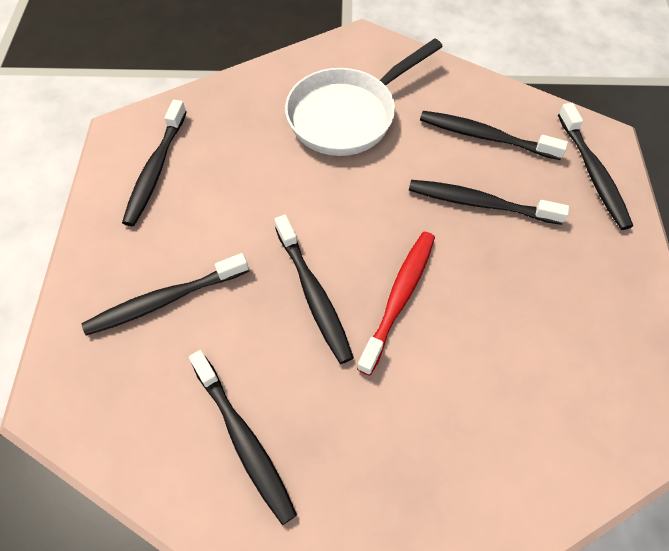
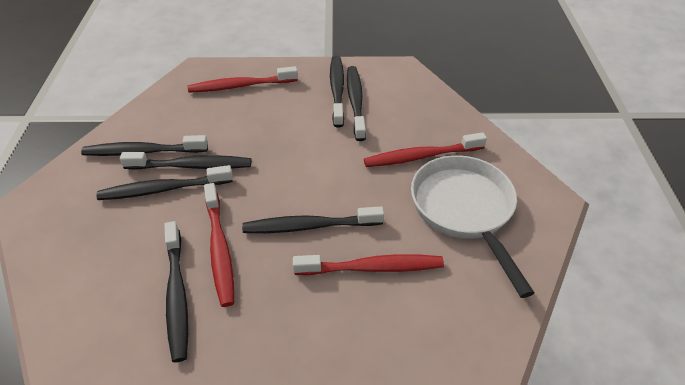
red toothbrush: 1 -> 4

